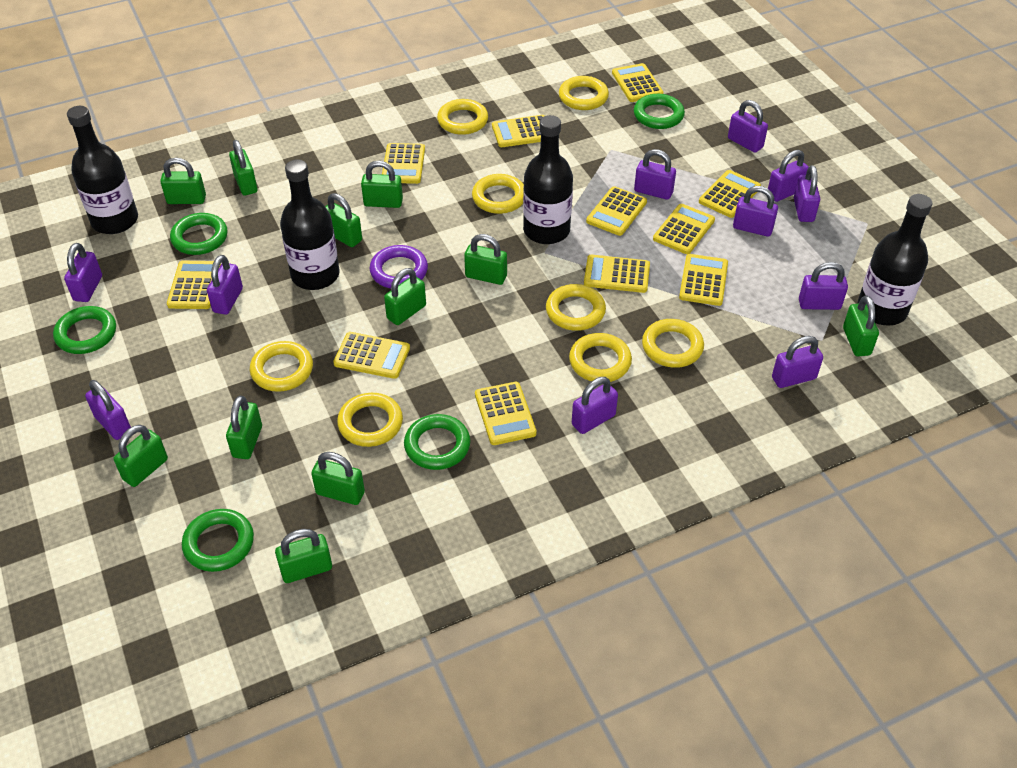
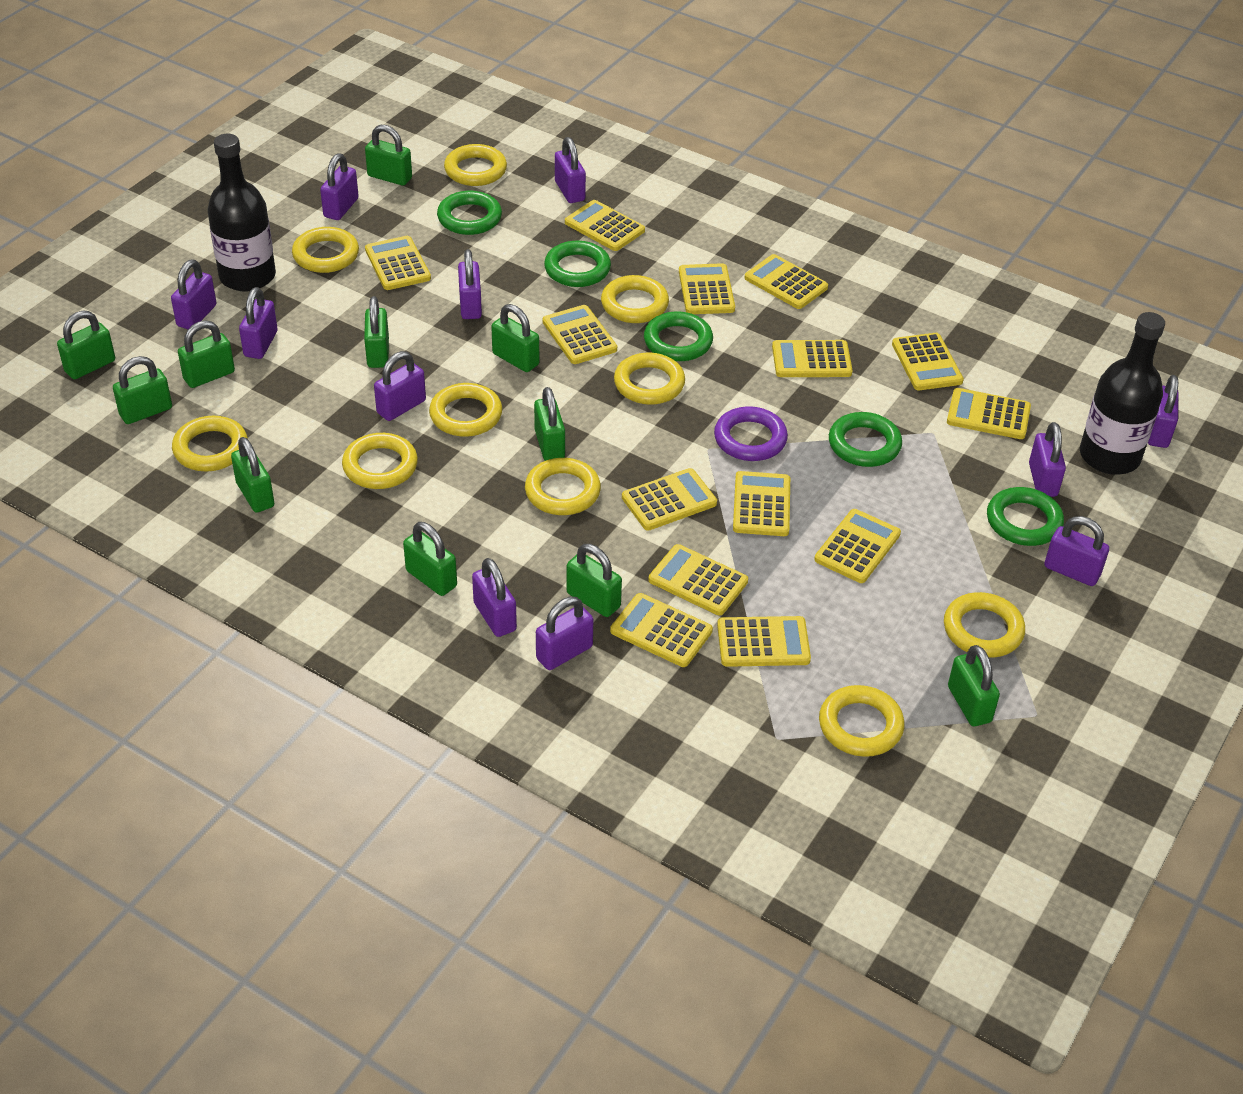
black bottle: 4 -> 2
yellow calculator: 11 -> 14
yellow ring: 8 -> 10

